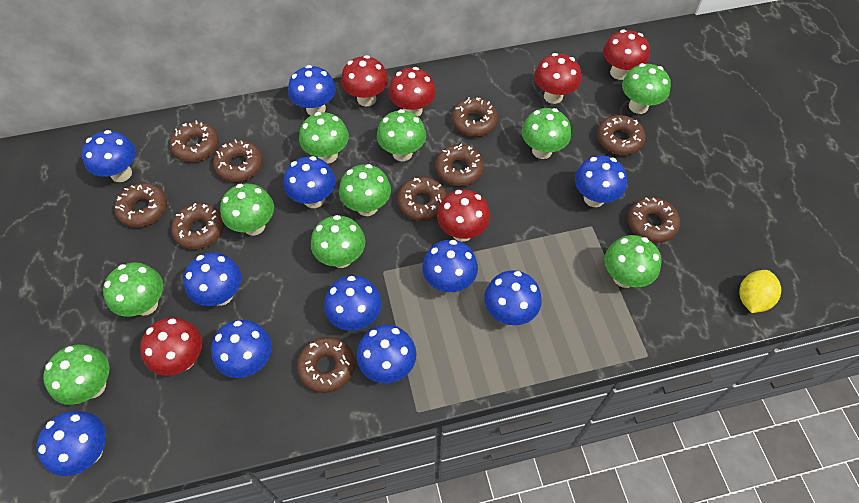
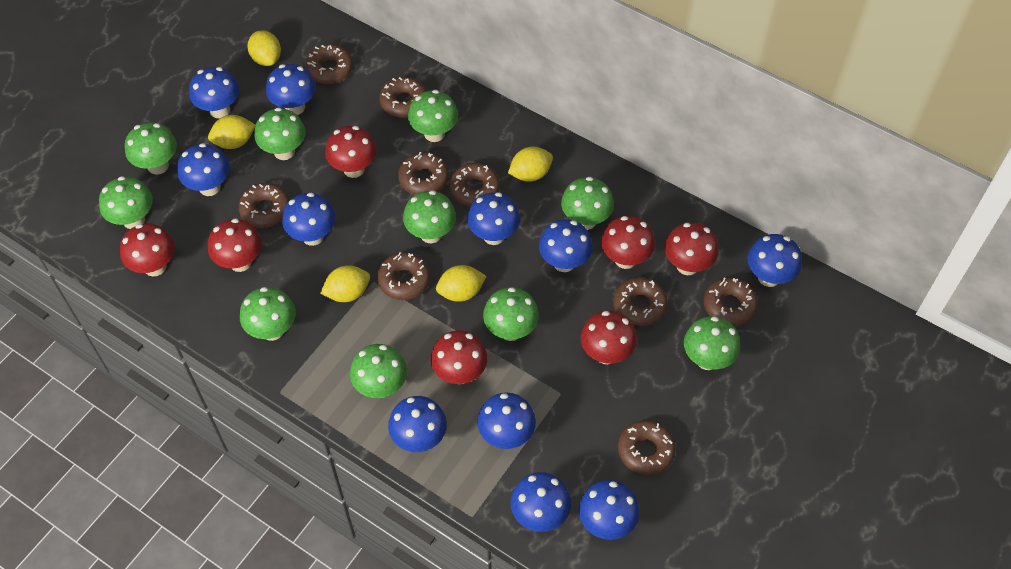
brown donut: 10 -> 9
red mushroom: 6 -> 7
yellow lemon: 1 -> 5

